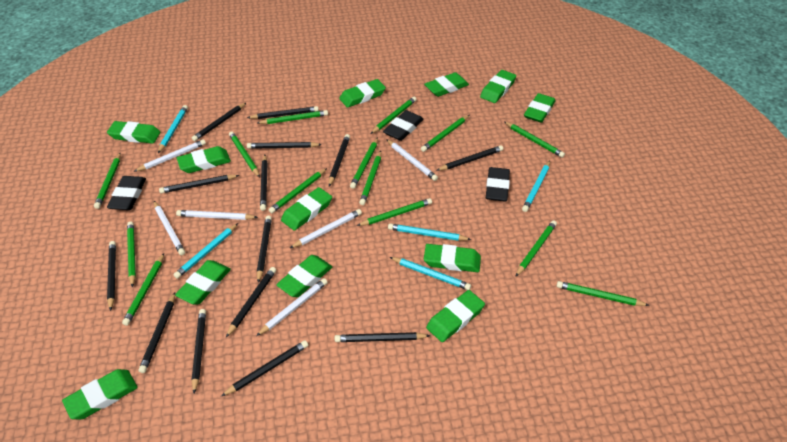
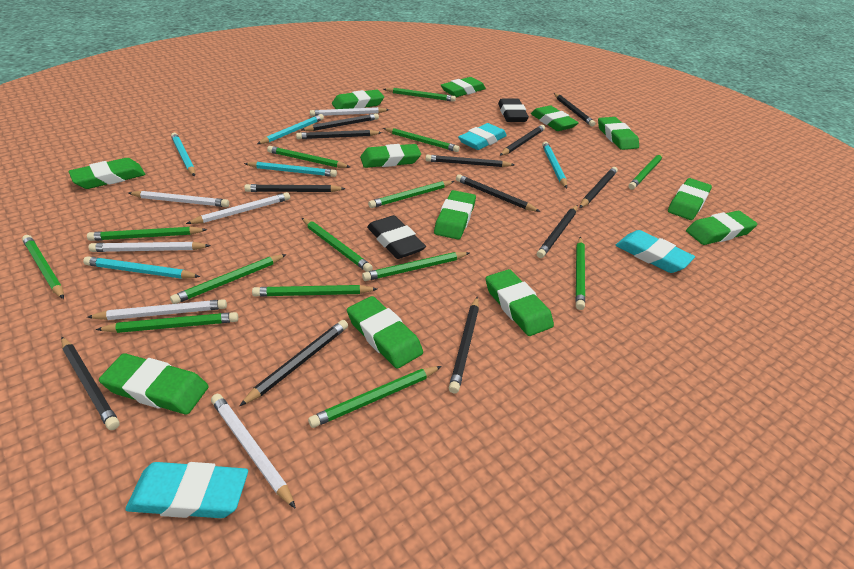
black eraser: 3 -> 2
black pencil: 14 -> 12
turquoise eraser: 0 -> 3

